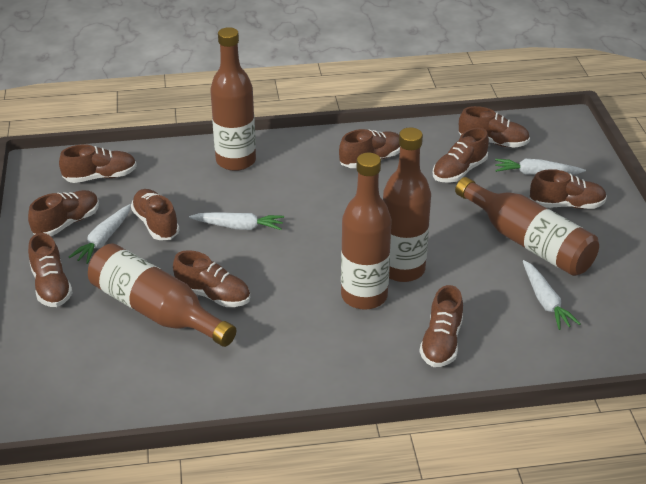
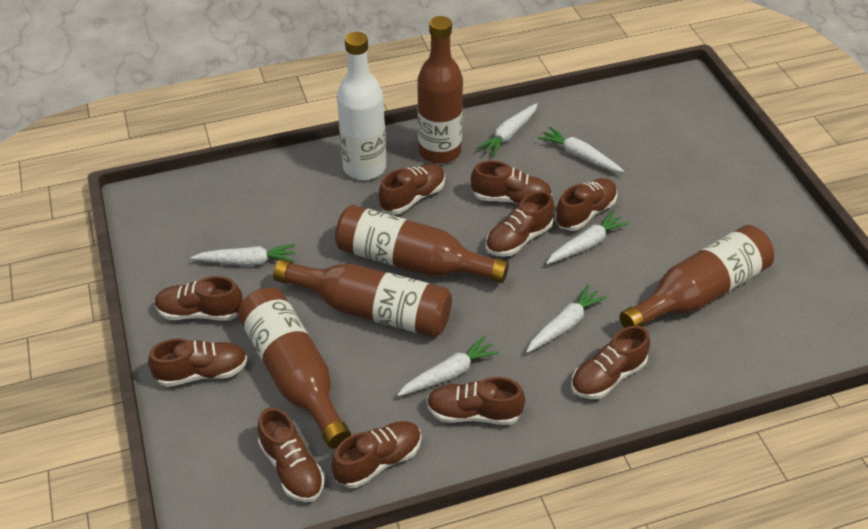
white bottle: 0 -> 1
white carrot: 4 -> 6

